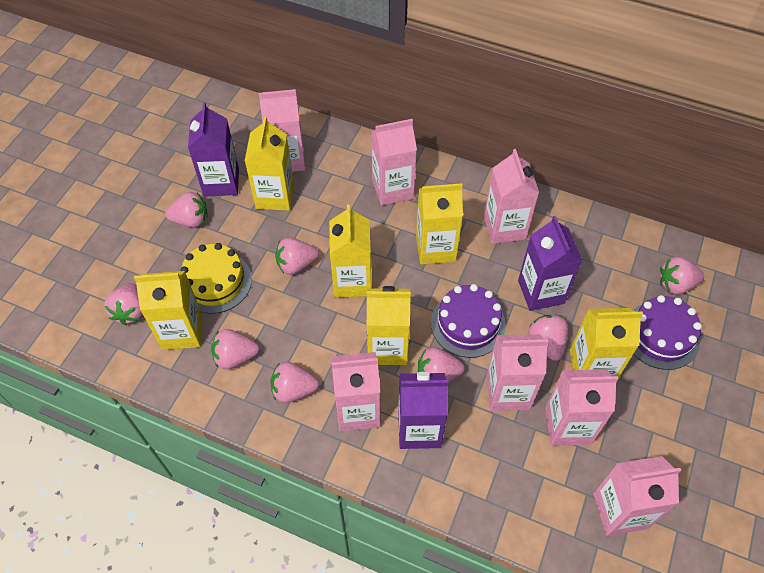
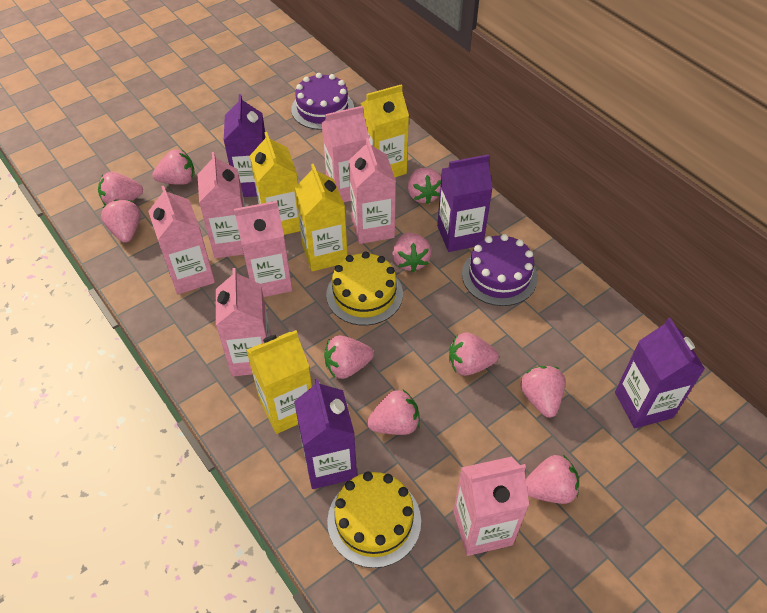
pink strawberry: 8 -> 10
purple carton: 3 -> 4
yellow cake: 1 -> 2
yellow carton: 6 -> 4

